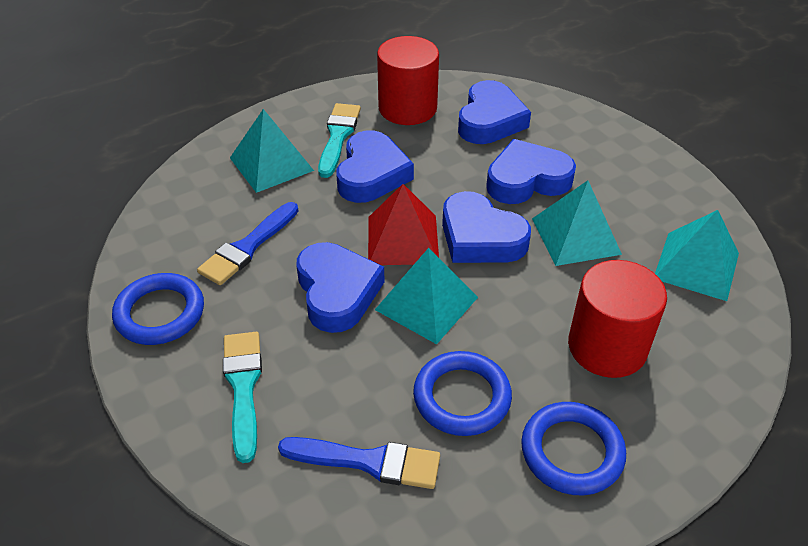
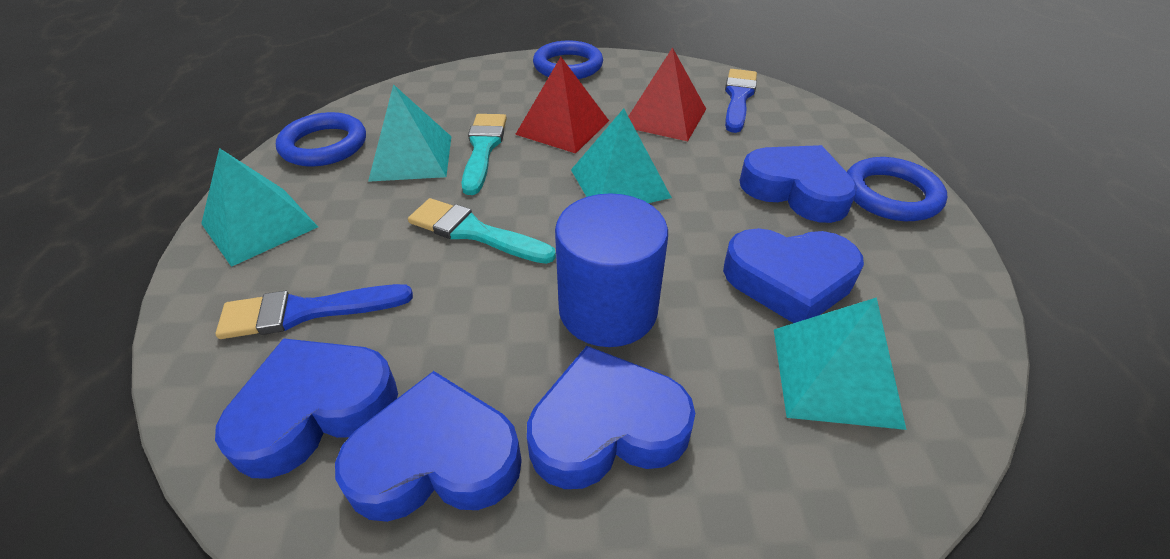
blue cylinder: 0 -> 1
red cylinder: 2 -> 0
red pyramid: 1 -> 2

